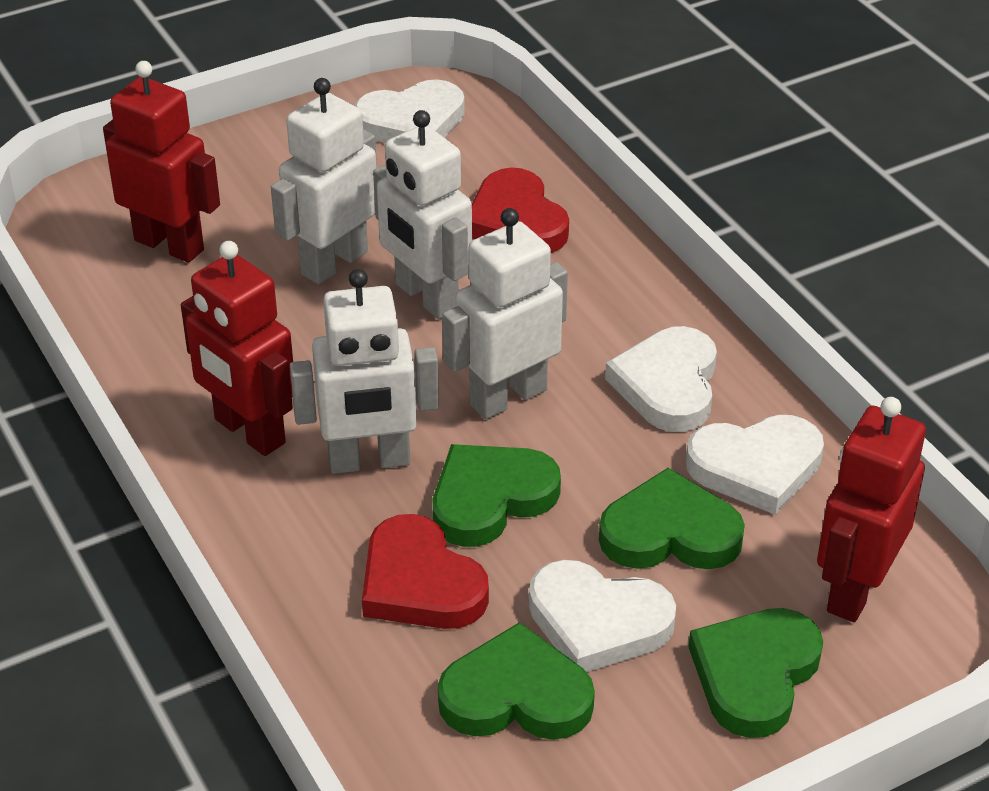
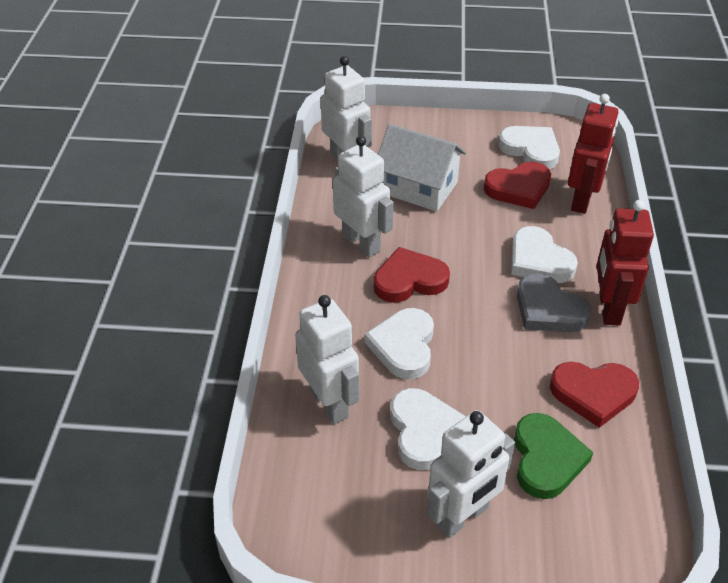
green heart: 4 -> 1
grey heart: 0 -> 1
red heart: 2 -> 3
red robot: 3 -> 2
white house: 0 -> 1

